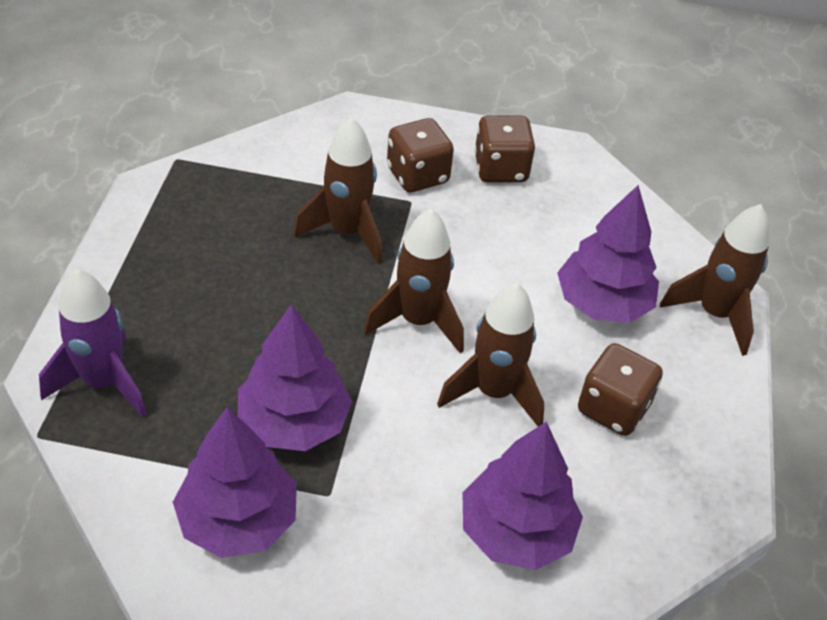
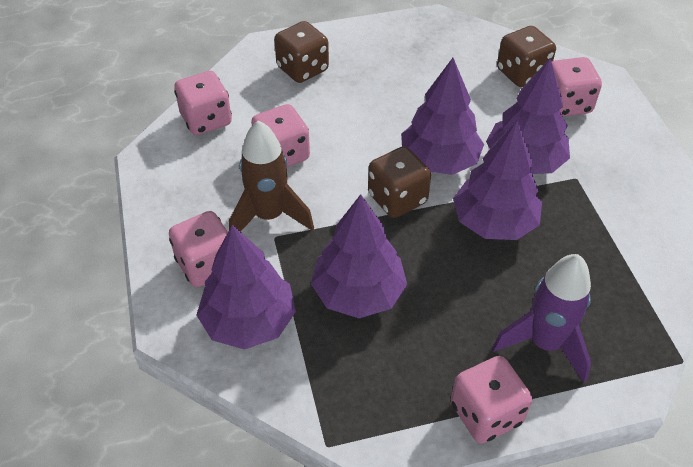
brown rocket: 4 -> 1
pink dice: 0 -> 5
purple tree: 4 -> 5

